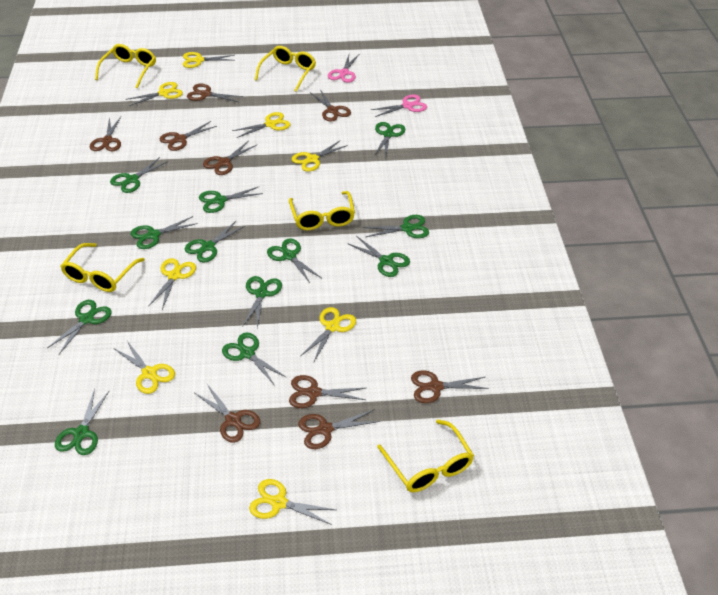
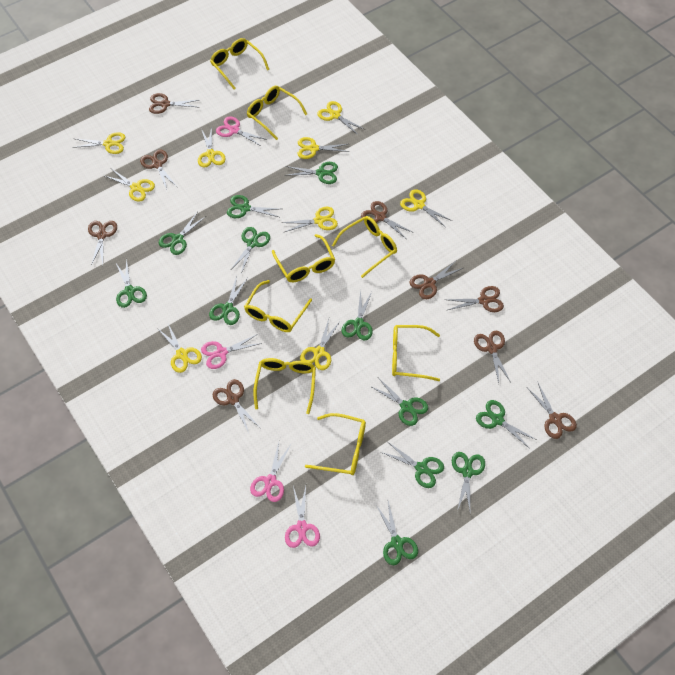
pink scissors: 2 -> 4
yellow glasses: 5 -> 8
yellow scissors: 8 -> 9

